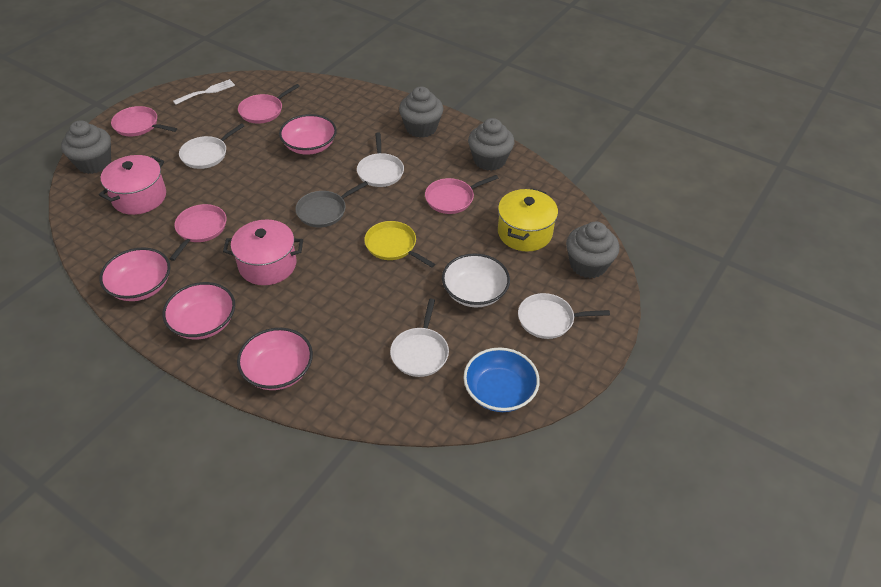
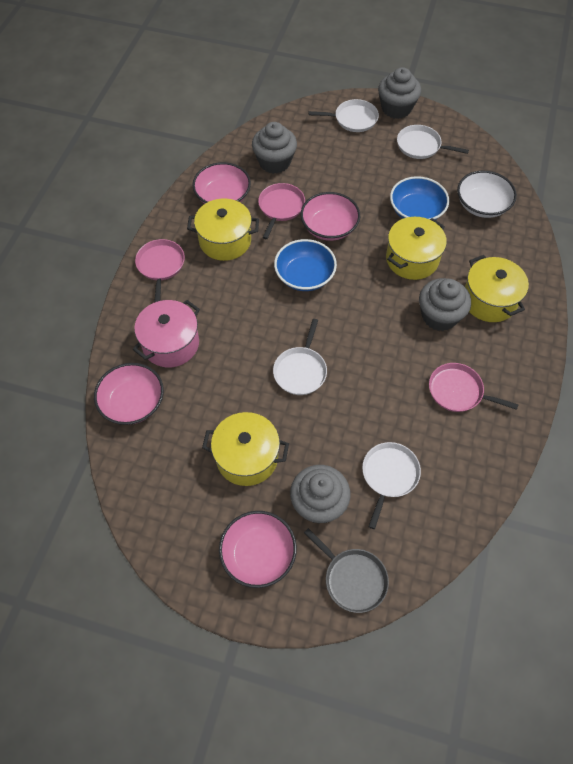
blue bowl: 1 -> 2
pink pan: 4 -> 3
pink pot: 2 -> 1
white fork: 1 -> 0
yellow pan: 1 -> 0
yellow pot: 1 -> 4

